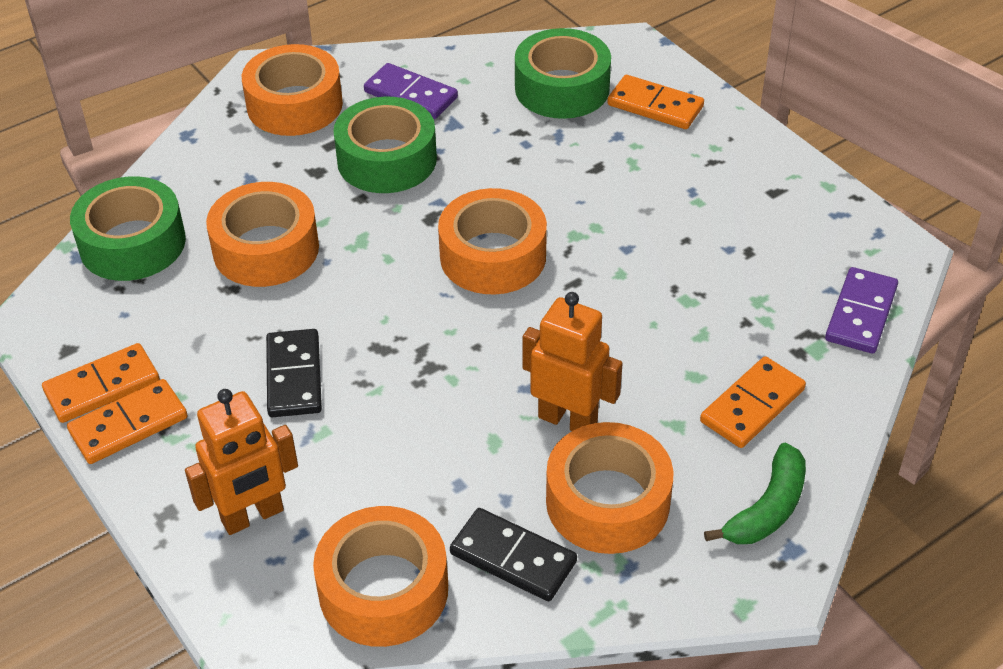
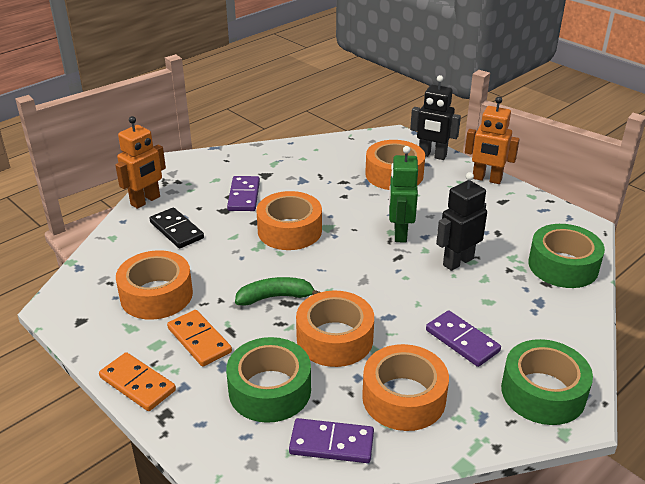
black domino: 2 -> 1
black robot: 0 -> 2
green robot: 0 -> 1
orange domino: 4 -> 2
purple domino: 2 -> 3

